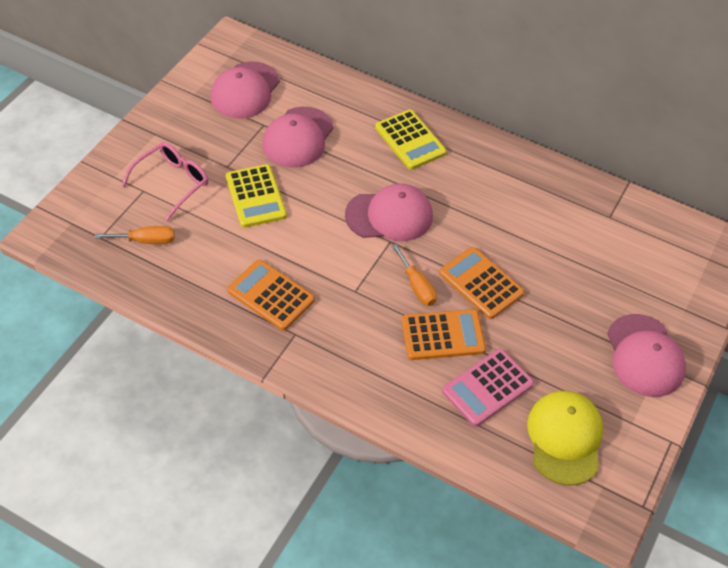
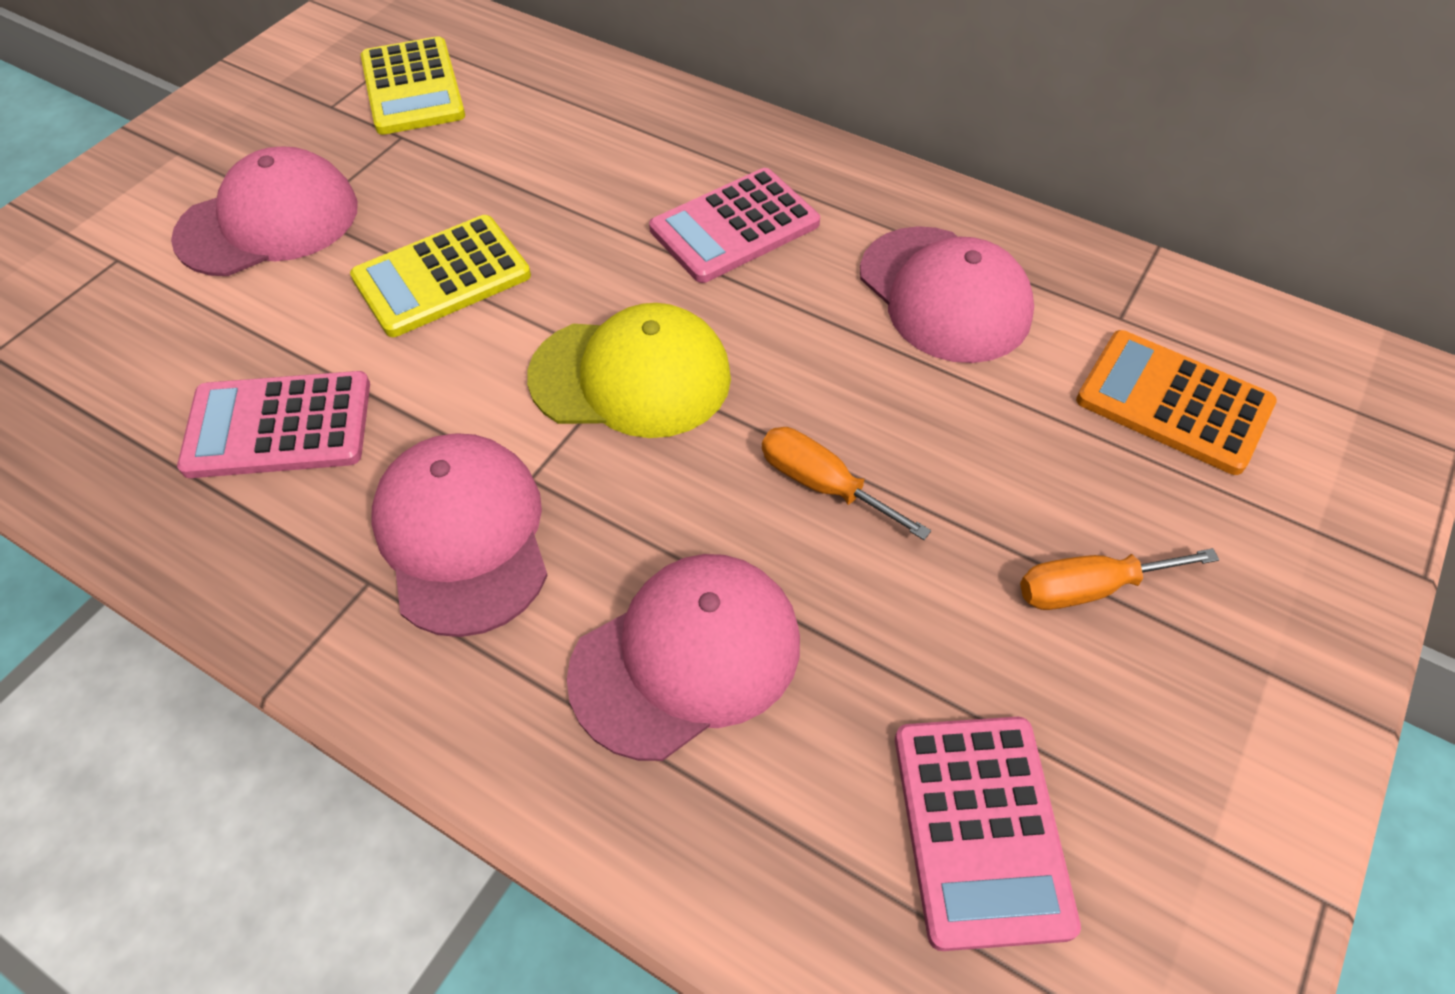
orange calculator: 3 -> 1
pink calculator: 1 -> 3
pink glasses: 1 -> 0

